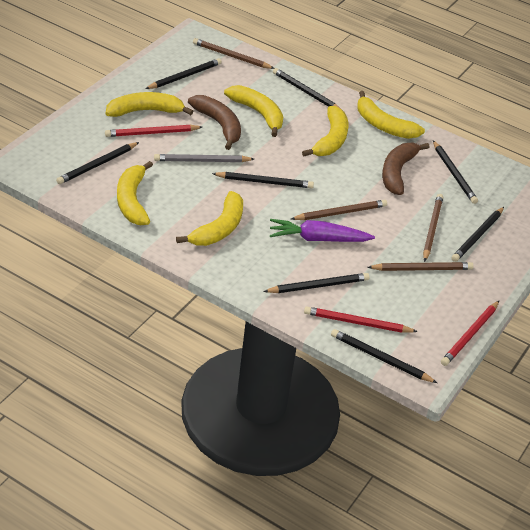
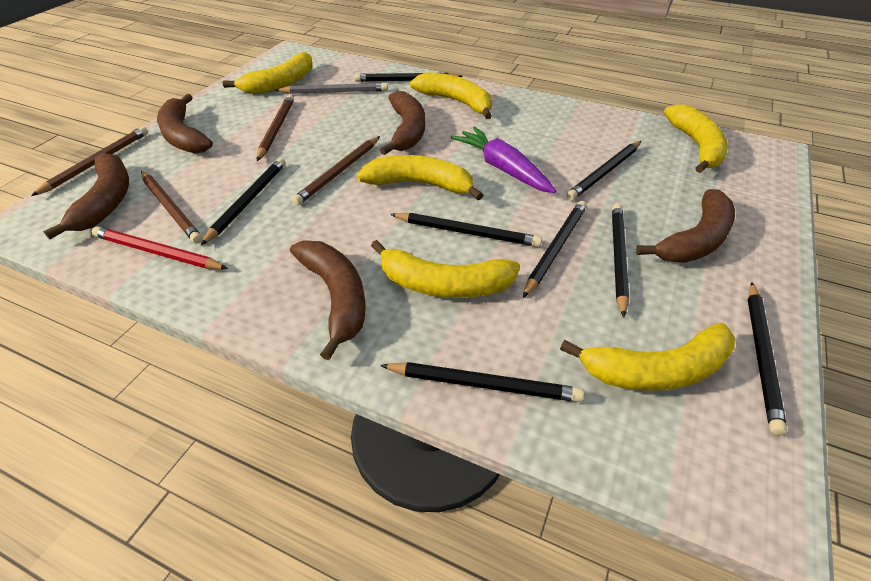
brown banana: 2 -> 5
red pencil: 3 -> 1

